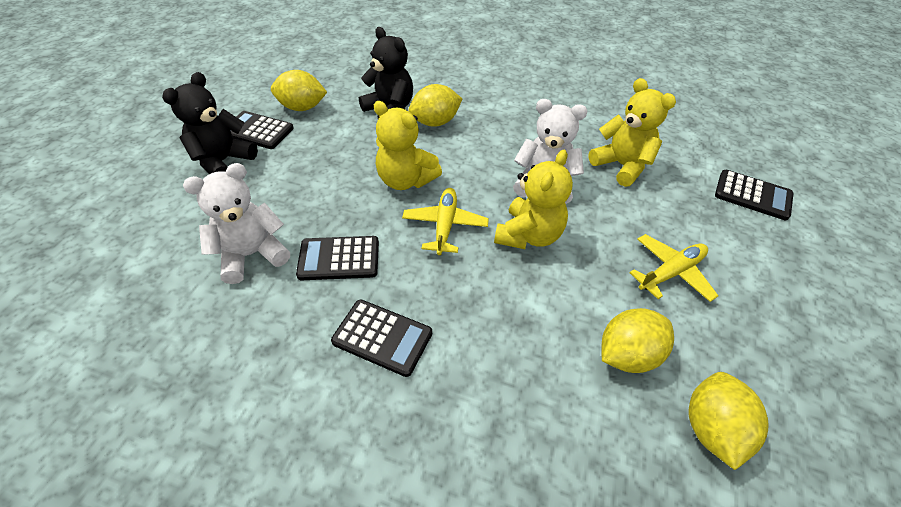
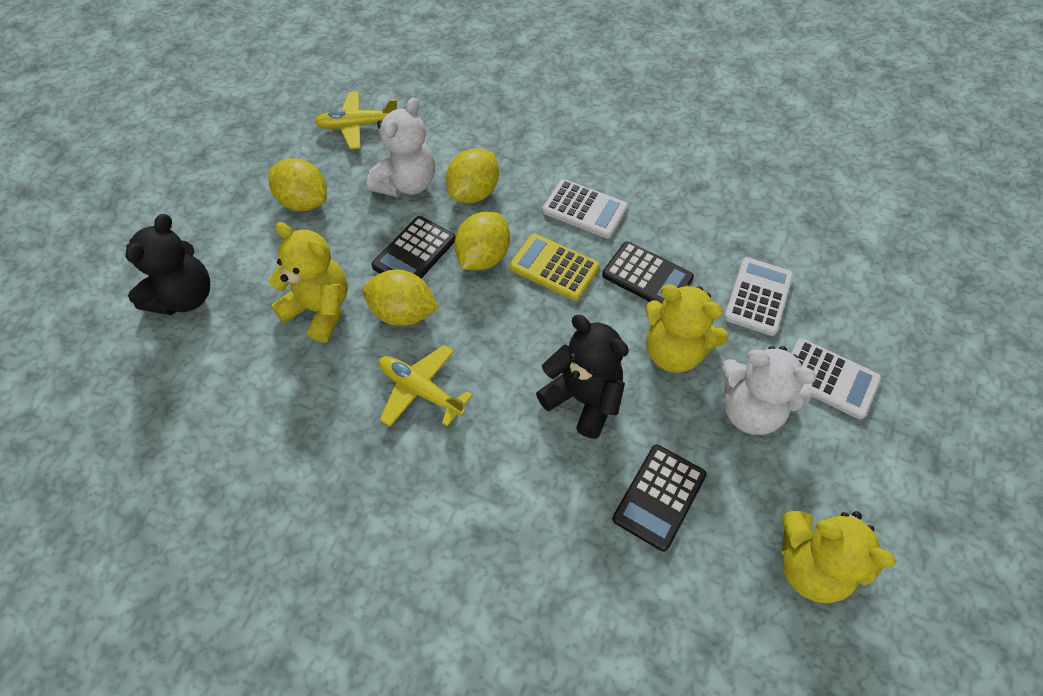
black calculator: 4 -> 3
white calculator: 0 -> 3
yellow calculator: 0 -> 1

